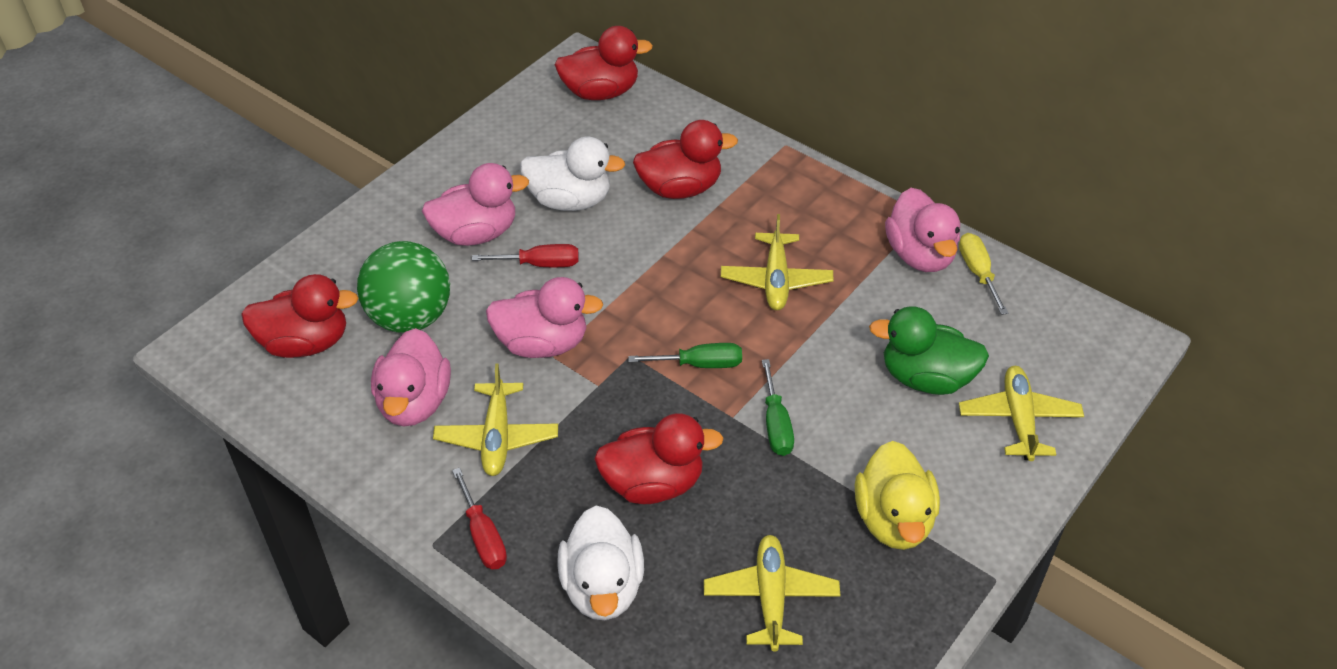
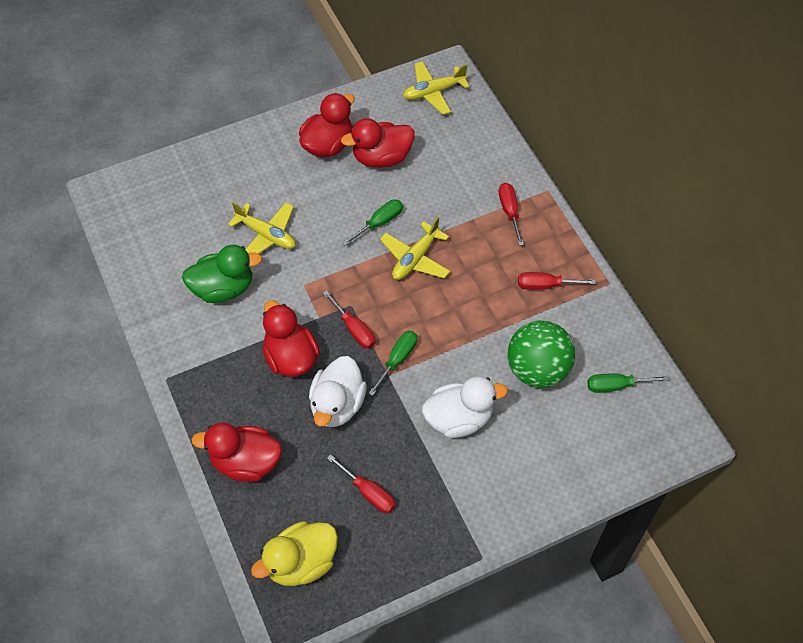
green screwdriver: 2 -> 3
pink duck: 4 -> 0
red screwdriver: 2 -> 4
yellow plane: 4 -> 3
yellow screwdriver: 1 -> 0

